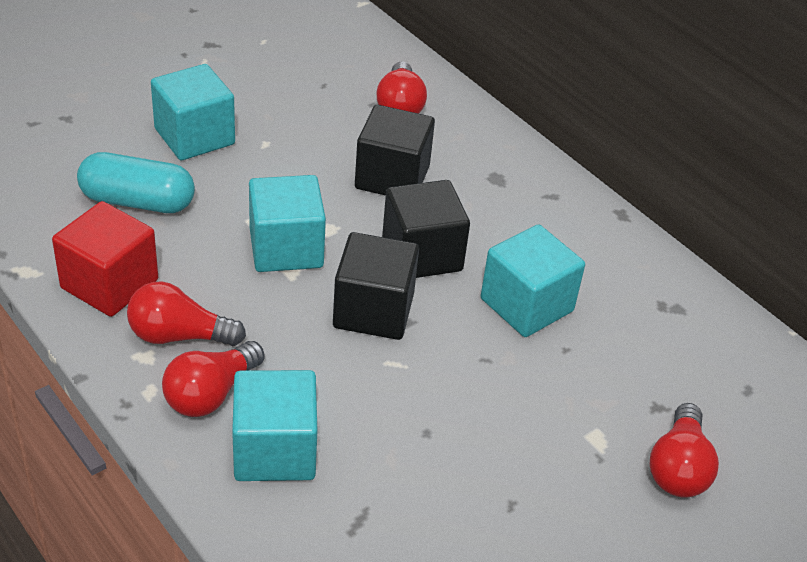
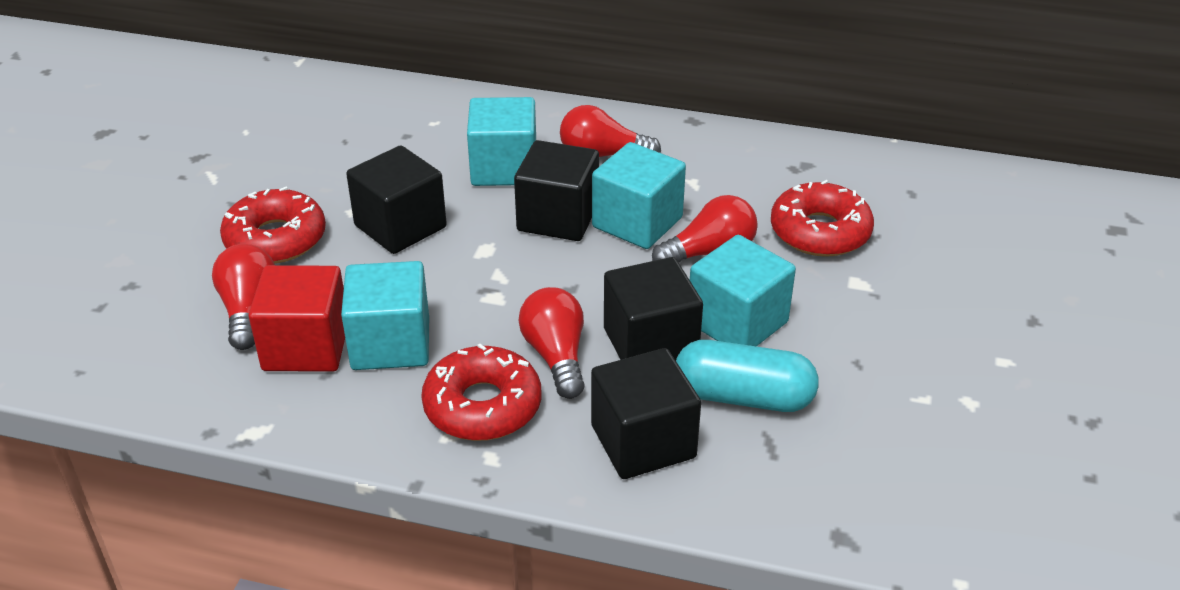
black cube: 3 -> 4
red donut: 0 -> 3

